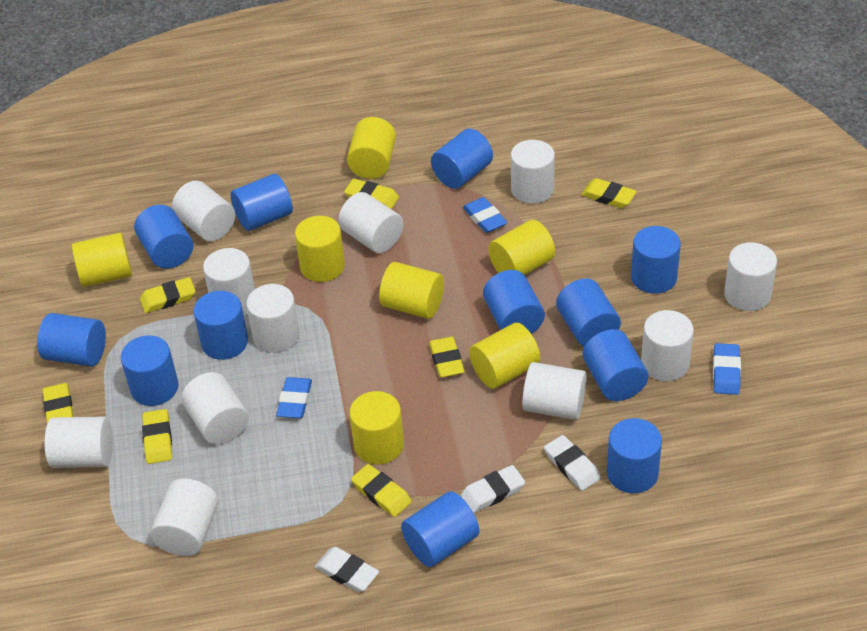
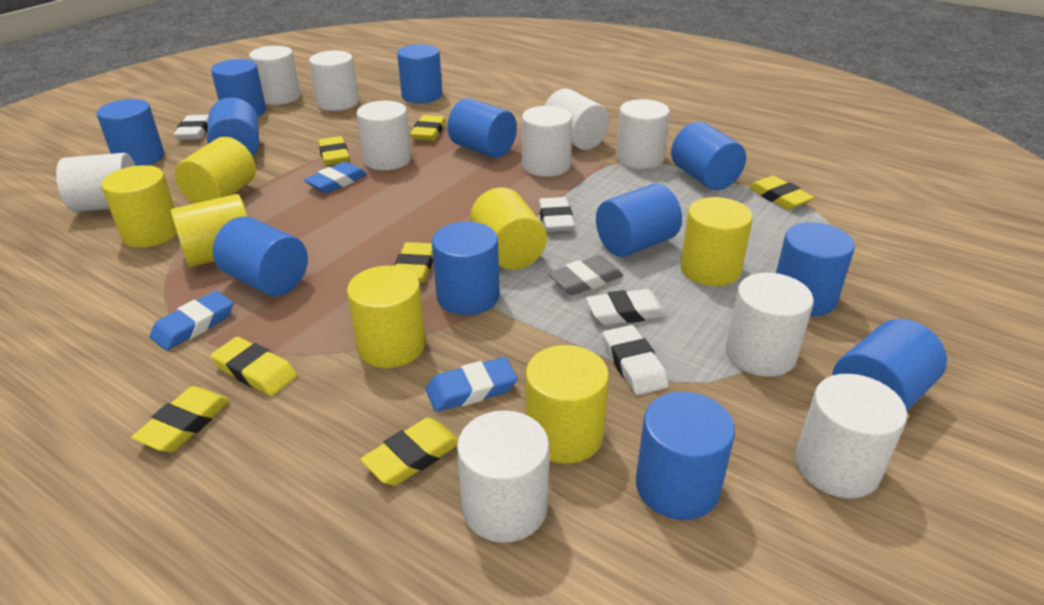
grey eraser: 0 -> 1
white cylinder: 11 -> 10
white eraser: 3 -> 4

